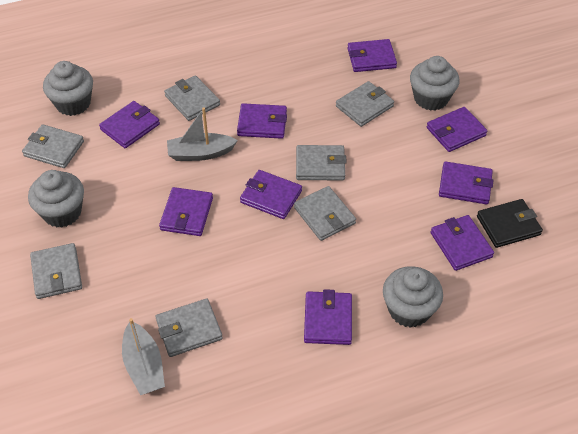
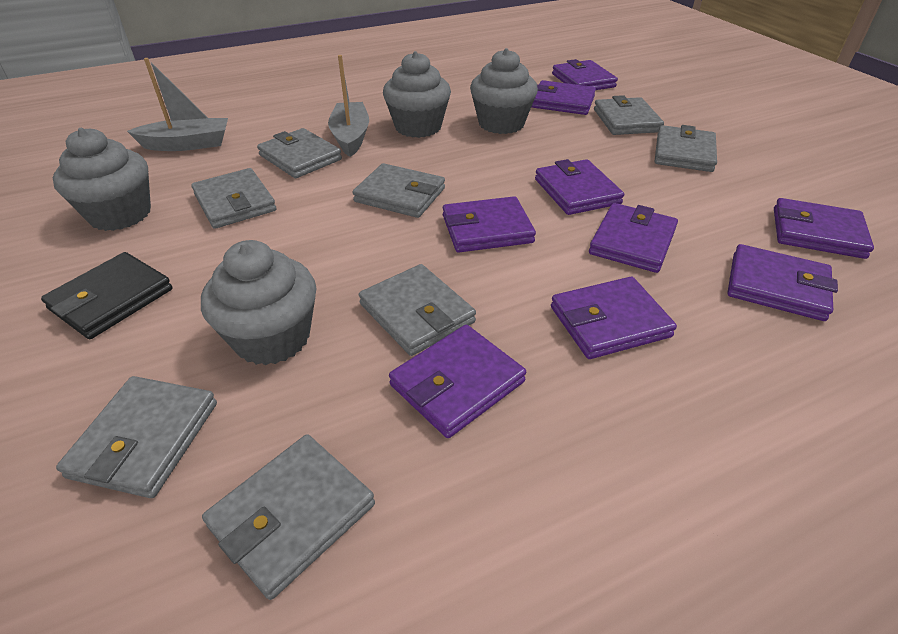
grey wallet: 7 -> 8

